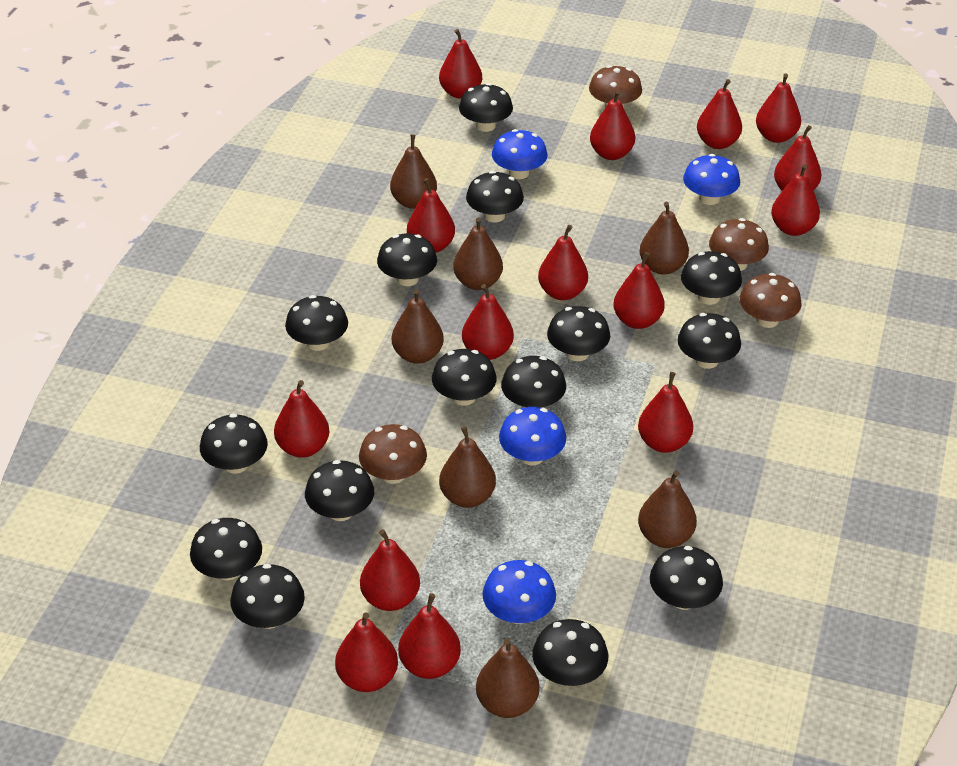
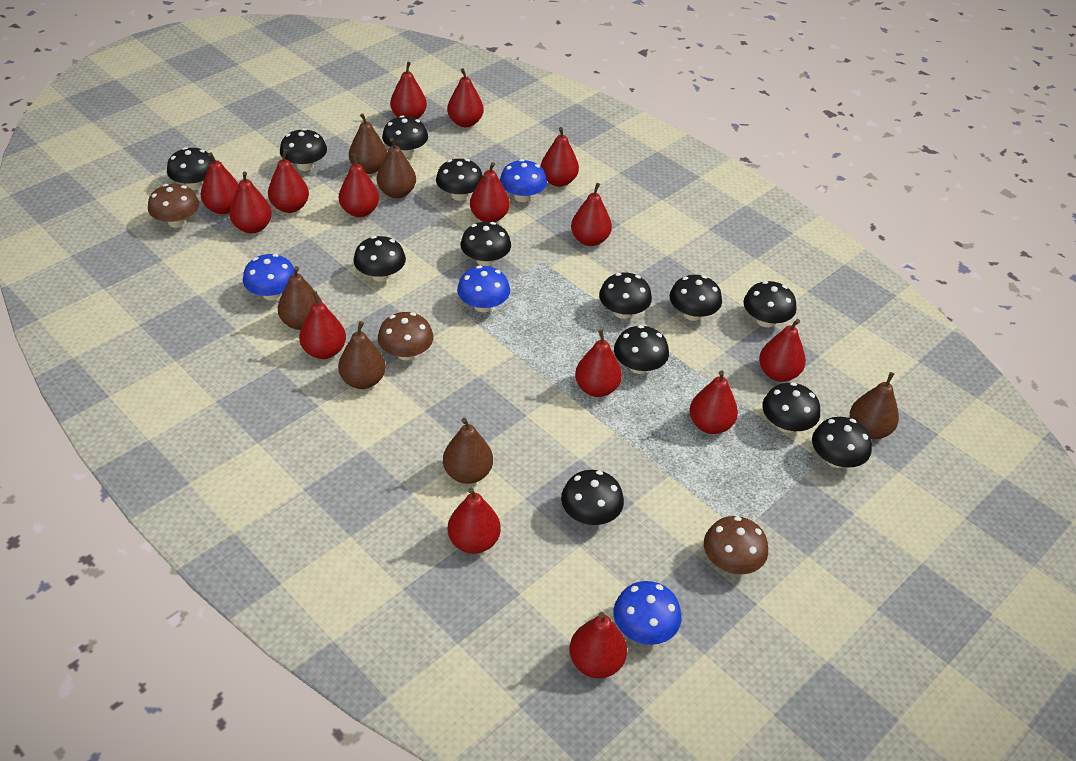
black mushroom: 15 -> 13
brown mushroom: 4 -> 3
brown pear: 7 -> 6

